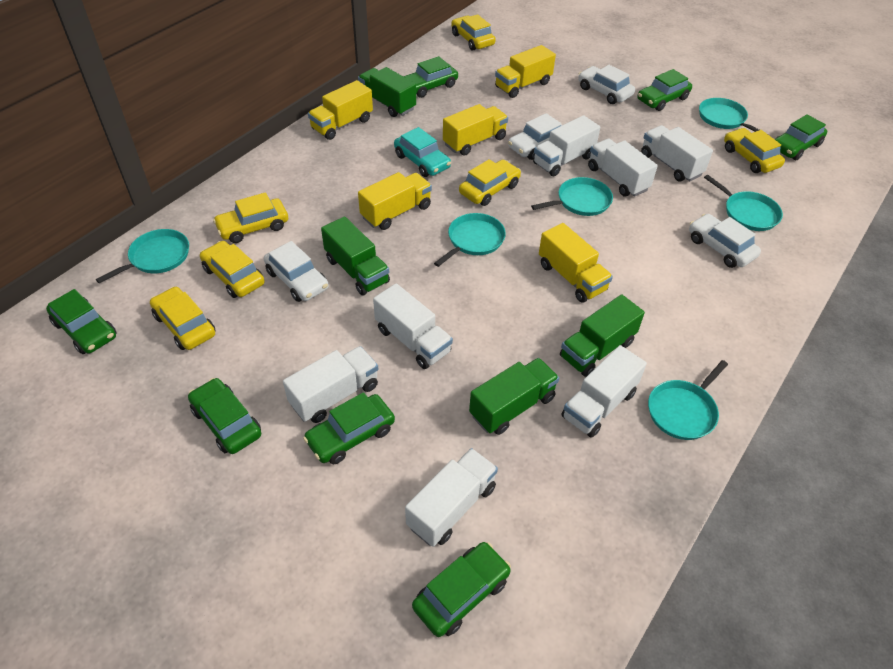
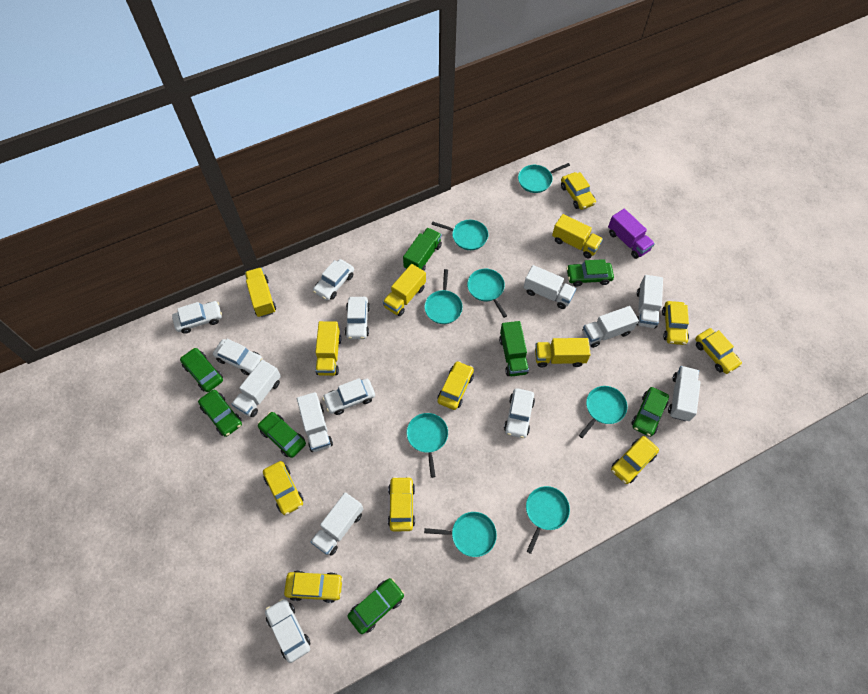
green car: 7 -> 6
green truck: 4 -> 2
purple truck: 0 -> 1
turquoise car: 1 -> 0
turquoise pan: 6 -> 8
white car: 4 -> 7
yellow car: 6 -> 8

